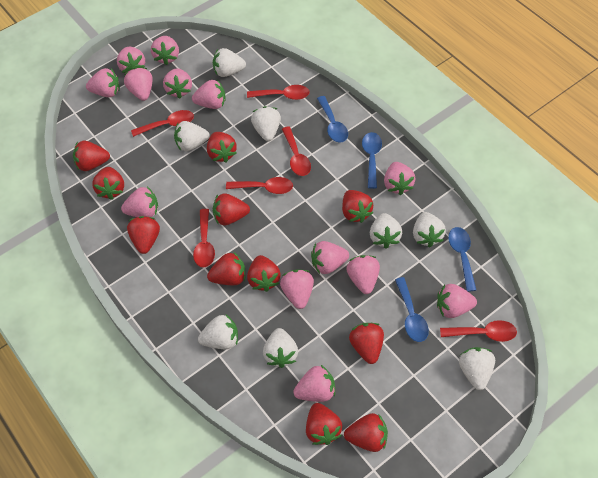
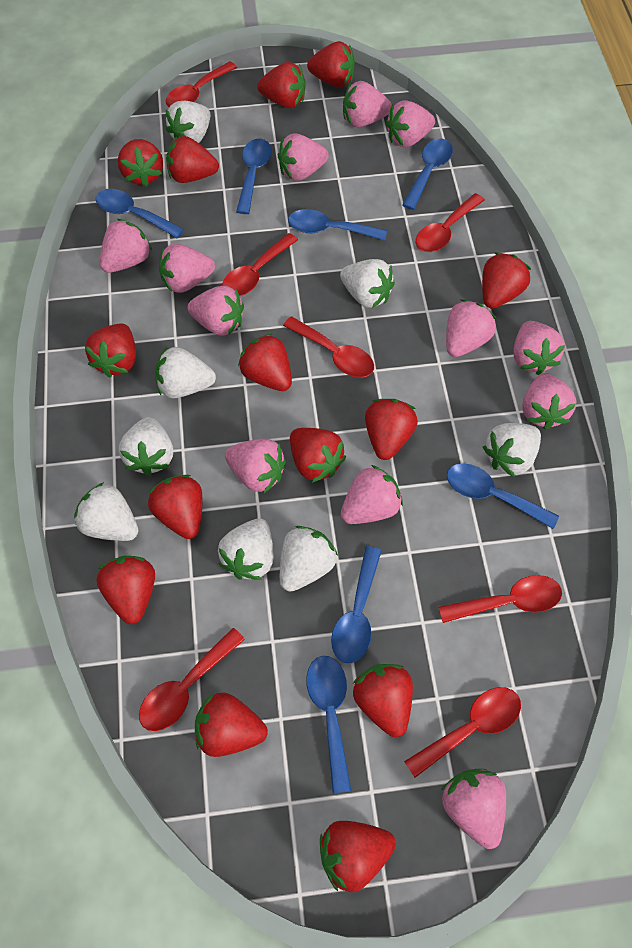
blue spoon: 4 -> 7
pink strawberry: 13 -> 12
red spoon: 6 -> 7
red strawberry: 11 -> 14

